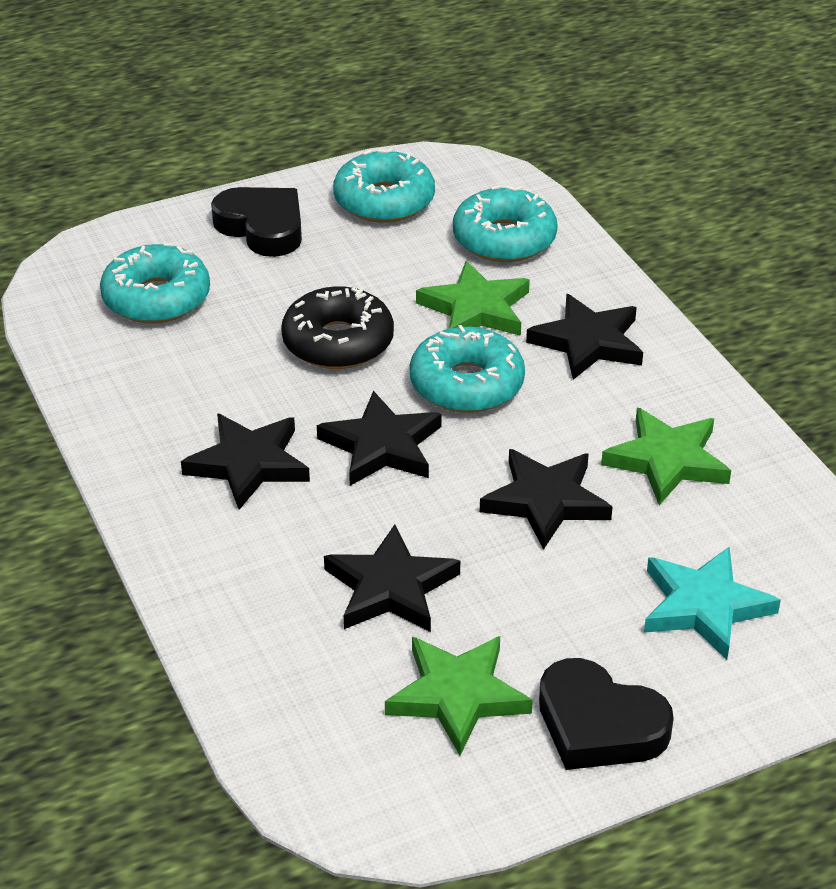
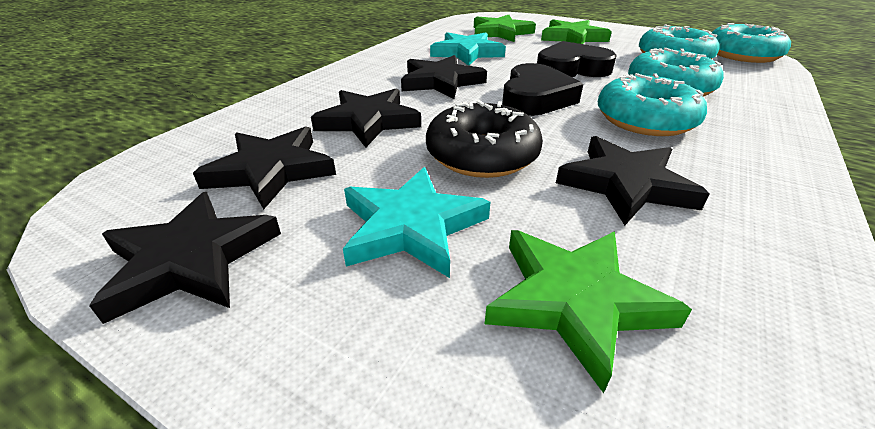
turquoise star: 1 -> 2

